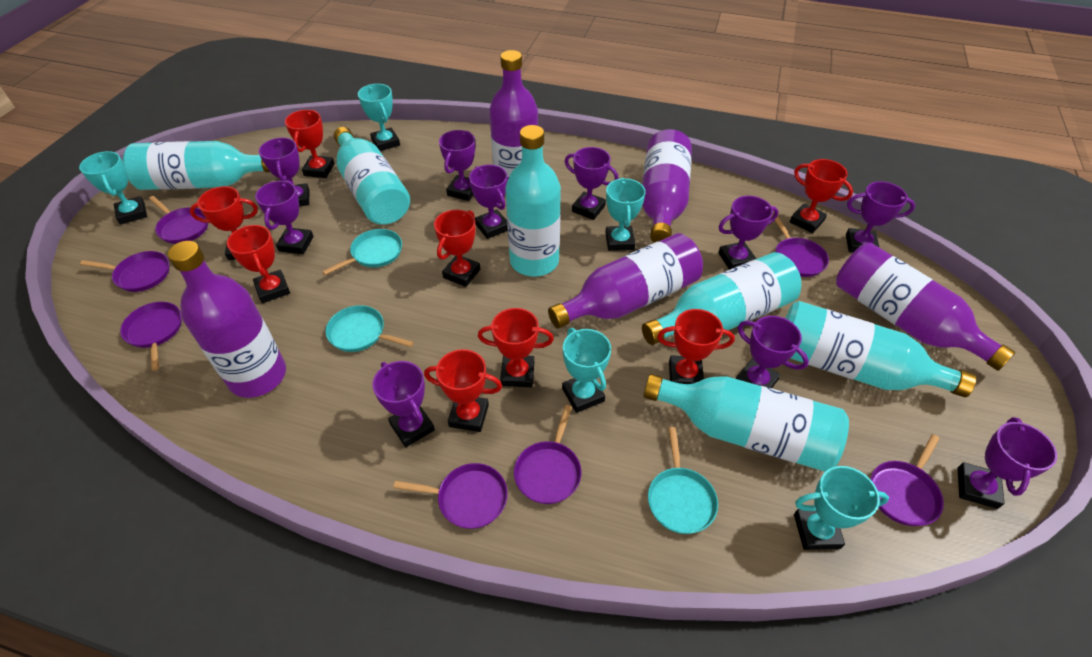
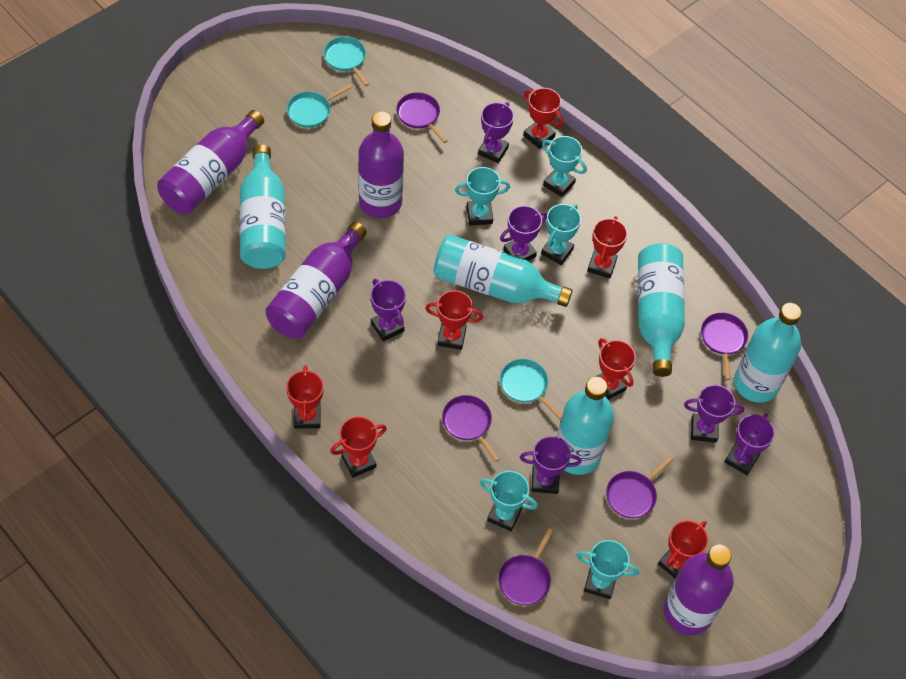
purple bottle: 5 -> 4
purple pan: 7 -> 5
purple trophy: 10 -> 6
red trophy: 8 -> 7
turquoise bottle: 6 -> 5

